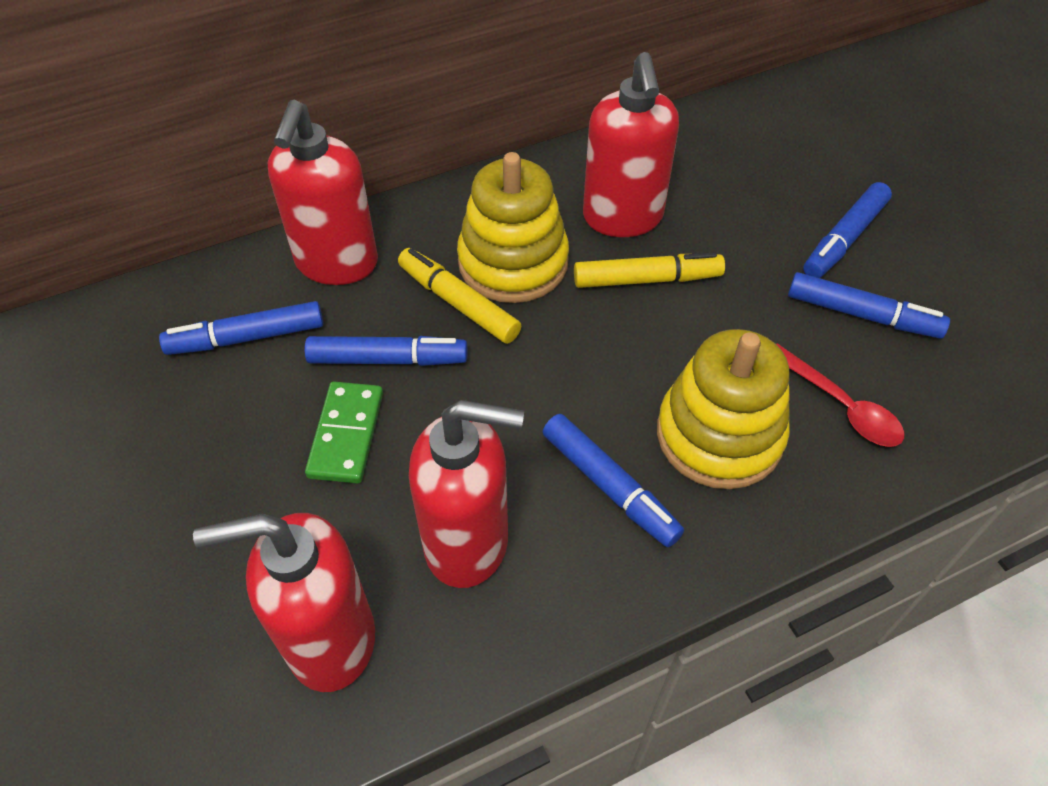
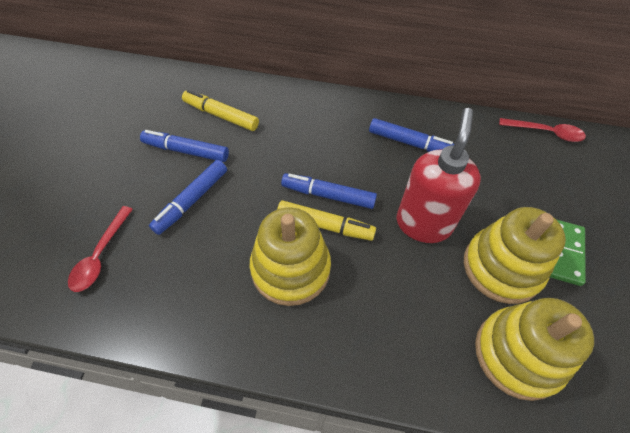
blue marker: 5 -> 4
red soap dispenser: 4 -> 1
red spoon: 1 -> 2
yellow stacking toy: 2 -> 3

